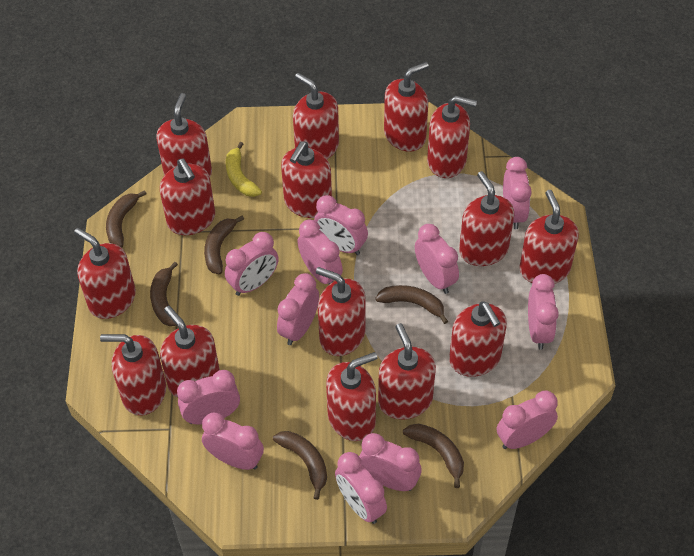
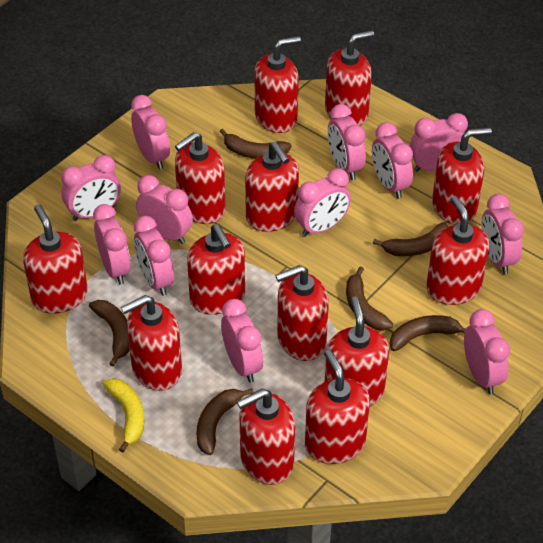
red soap dispenser: 15 -> 13

